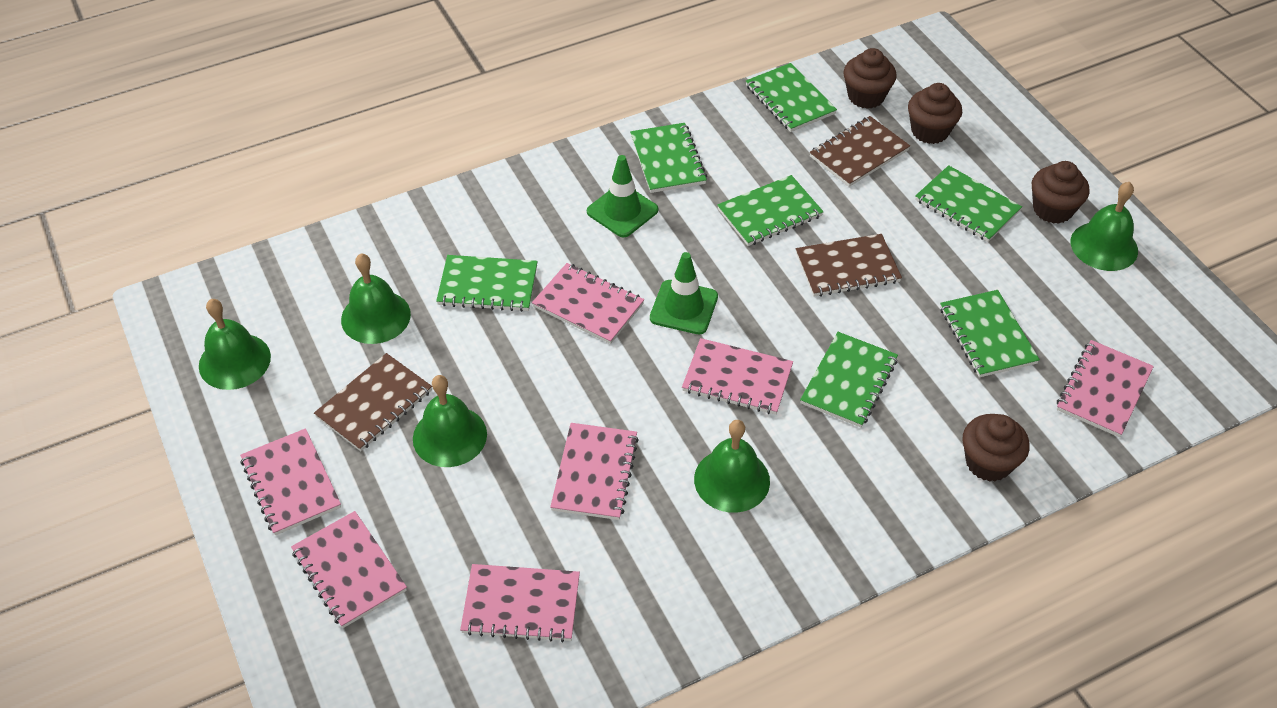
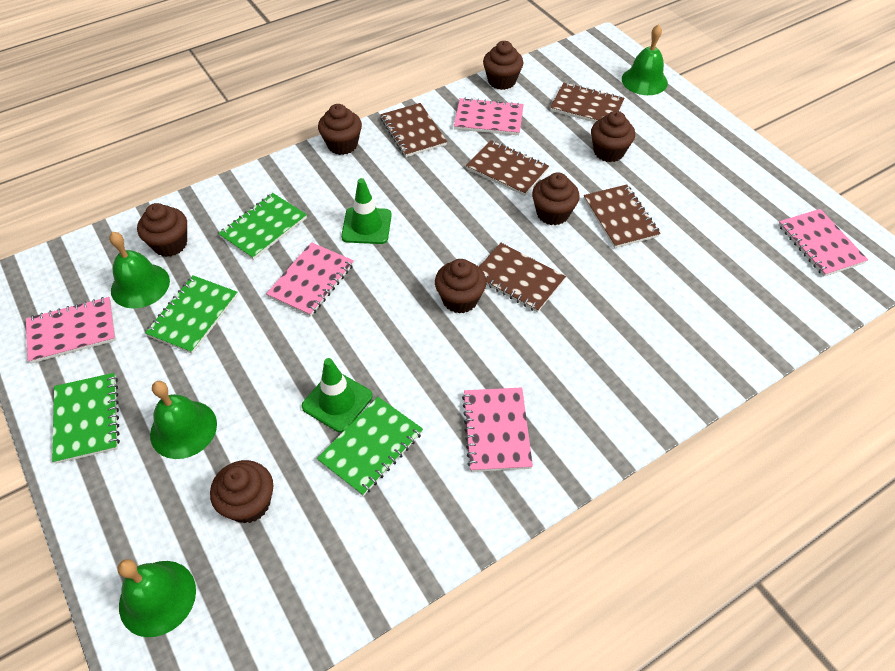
brown cupcake: 4 -> 7
brown notebook: 3 -> 5
green bell: 5 -> 4
green notebook: 7 -> 4
pink notebook: 7 -> 5

